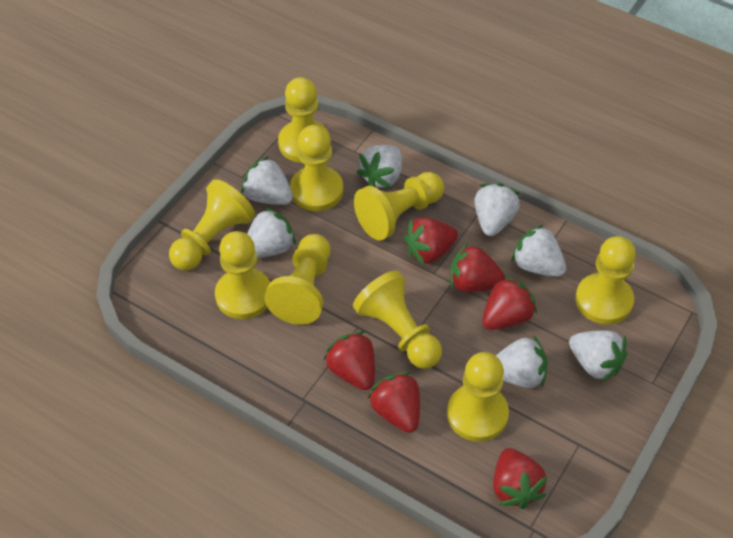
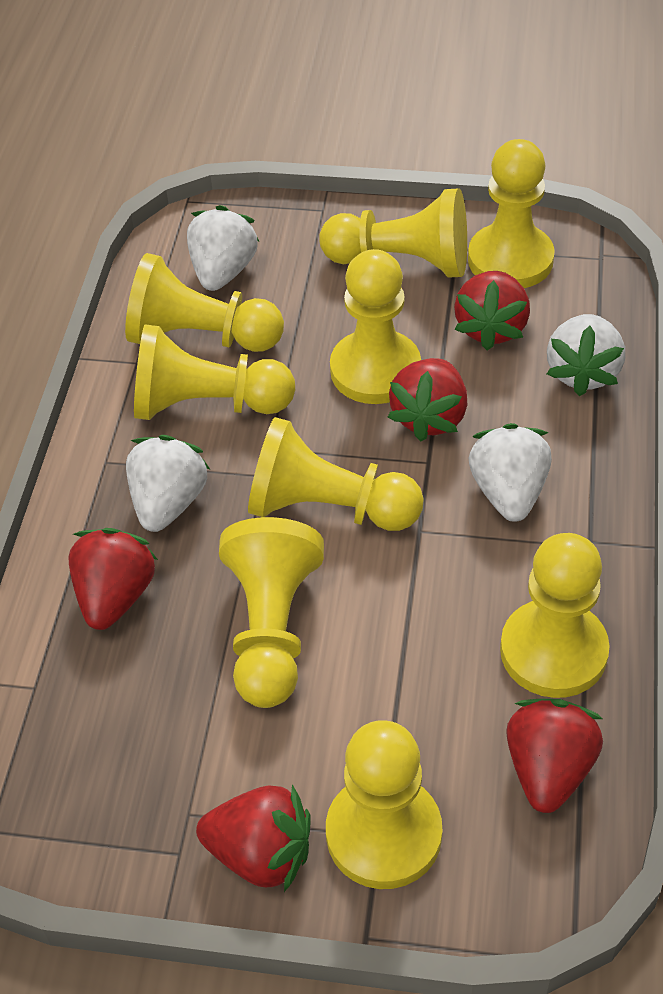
red strawberry: 6 -> 5
white strawberry: 7 -> 4

